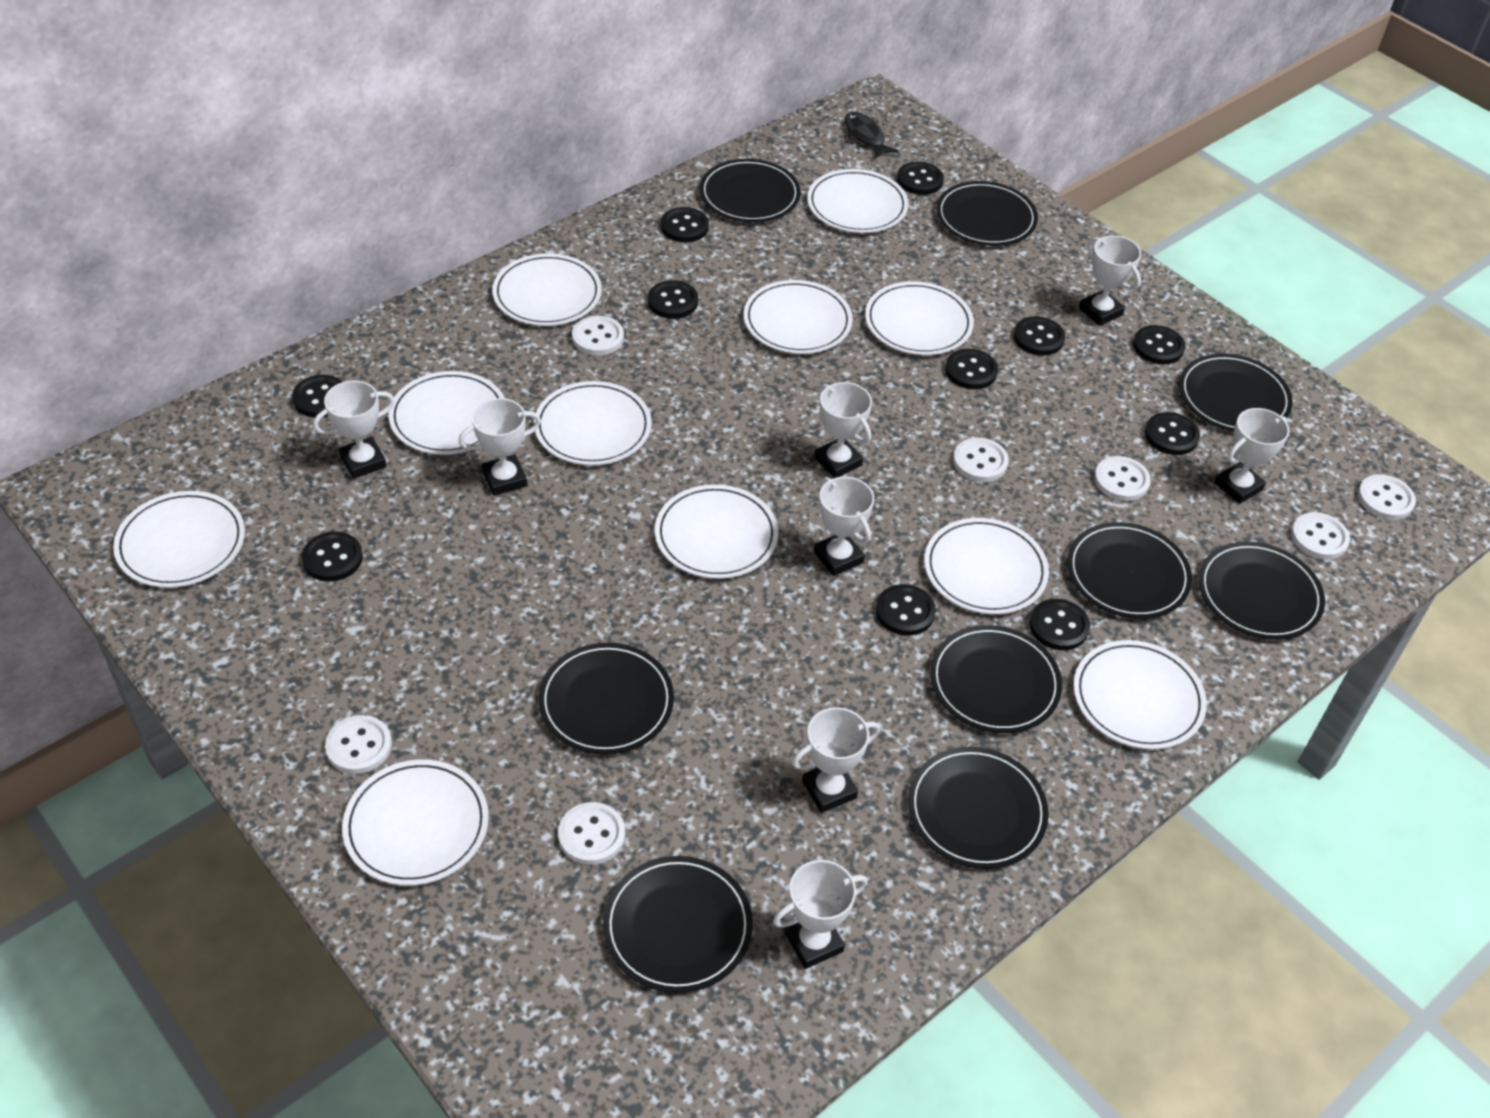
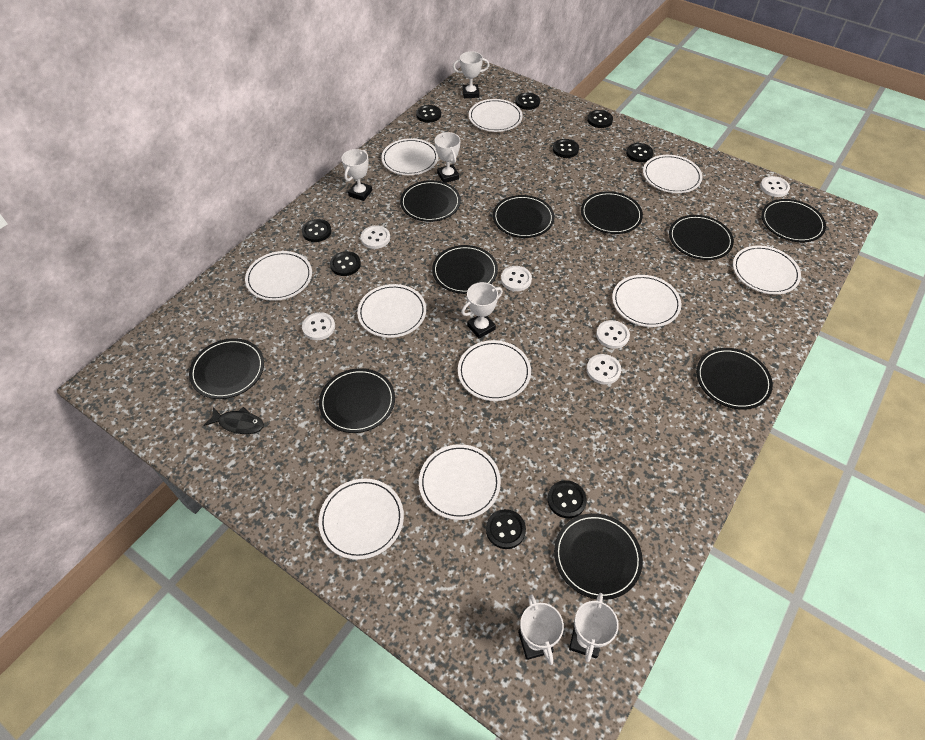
black button: 11 -> 9
black plate: 9 -> 10
white button: 7 -> 6
white plate: 11 -> 10
white trophy: 8 -> 6

